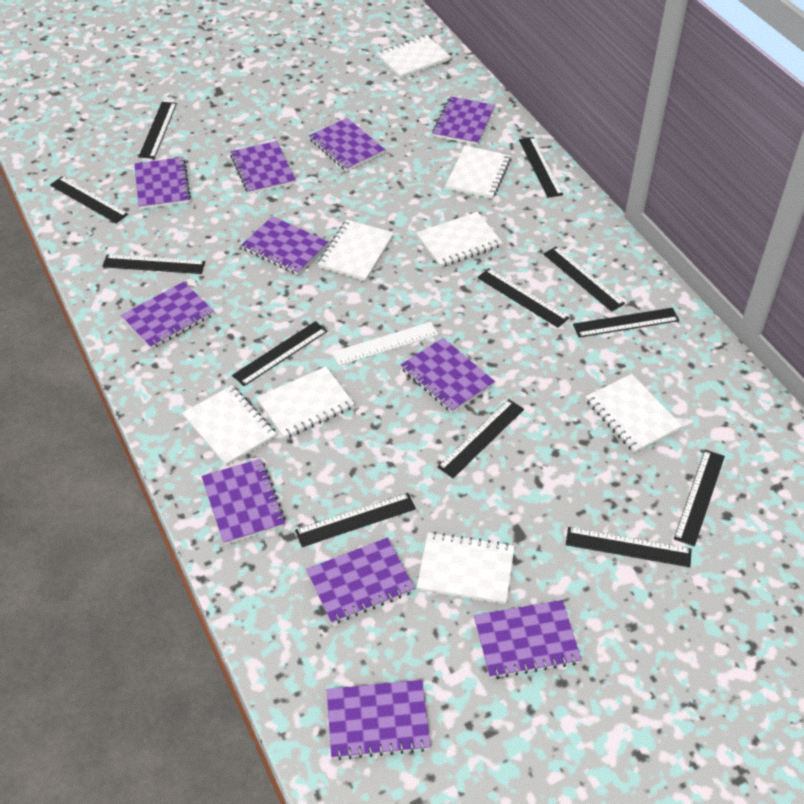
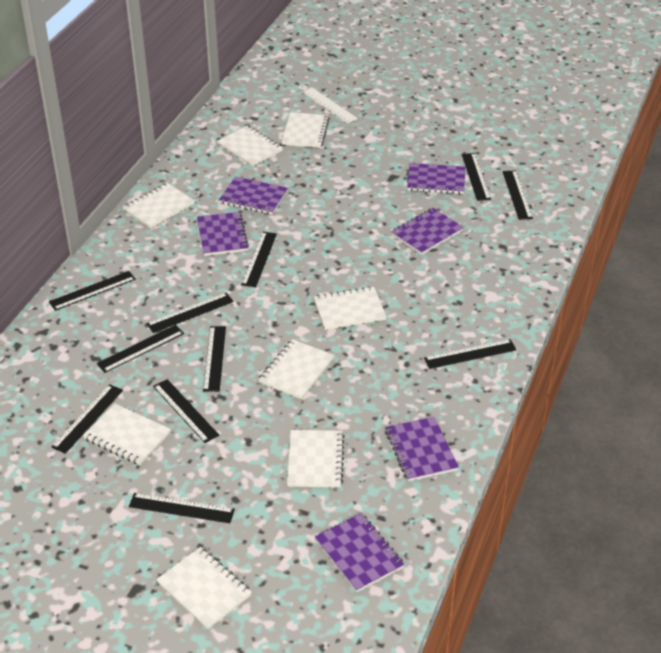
black ruler: 12 -> 11
purple notebook: 11 -> 6

